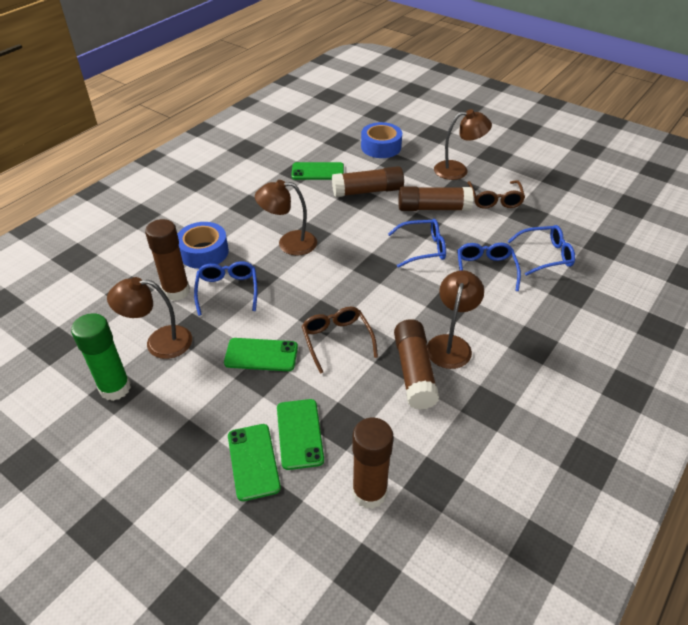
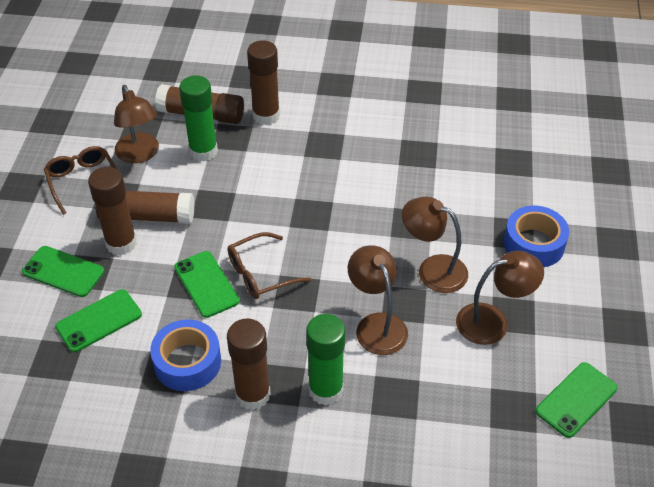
blue glasses: 4 -> 0
green glue stick: 1 -> 2

